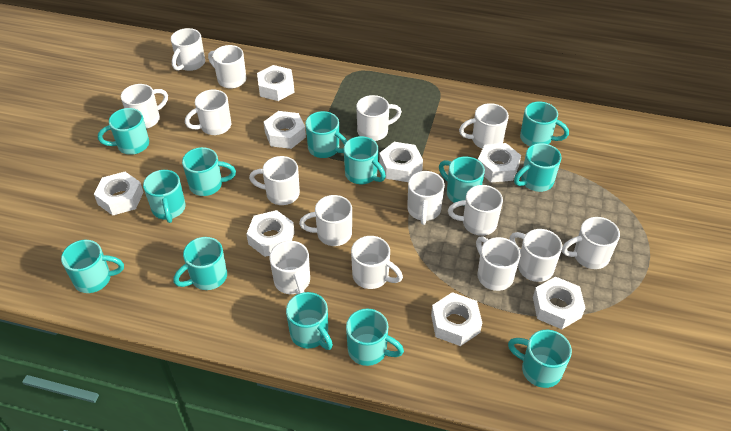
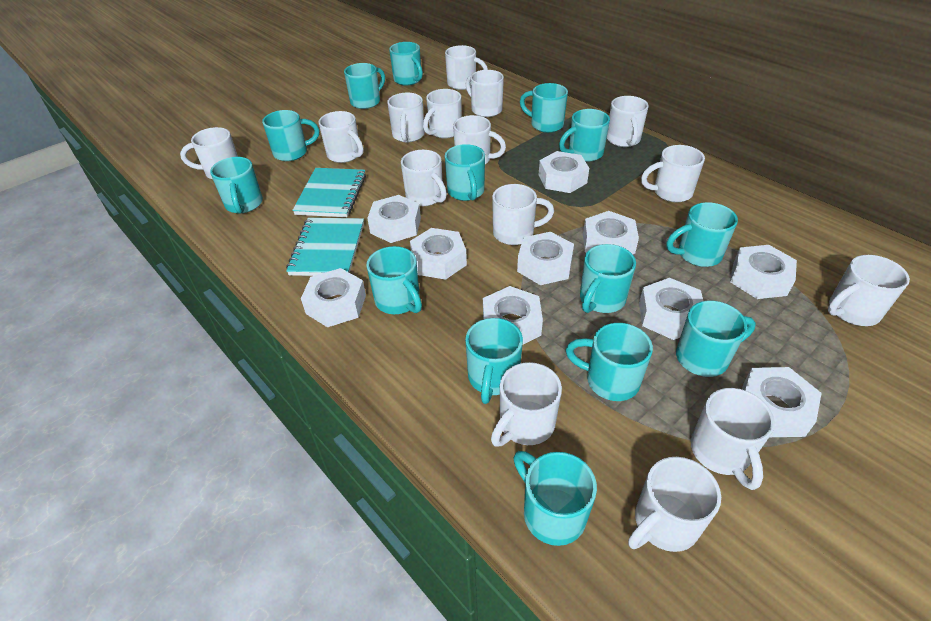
turquoise mug: 13 -> 14
turquoise notebook: 0 -> 2
white nut: 8 -> 10

